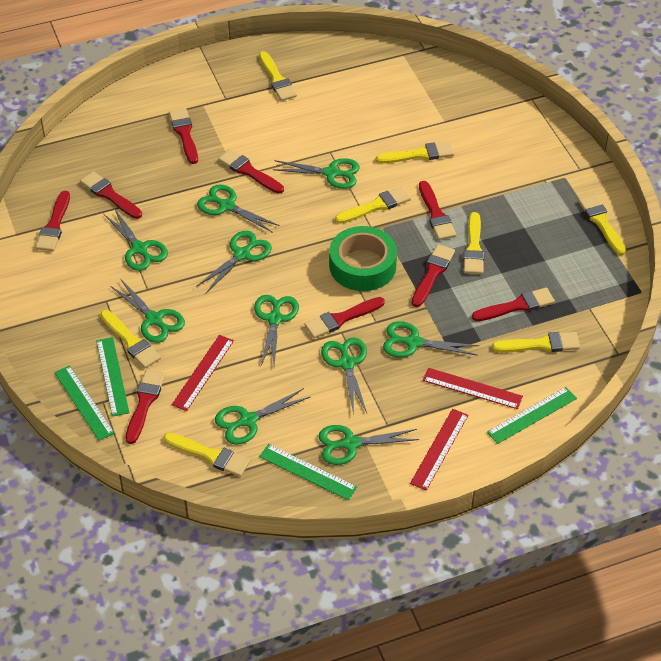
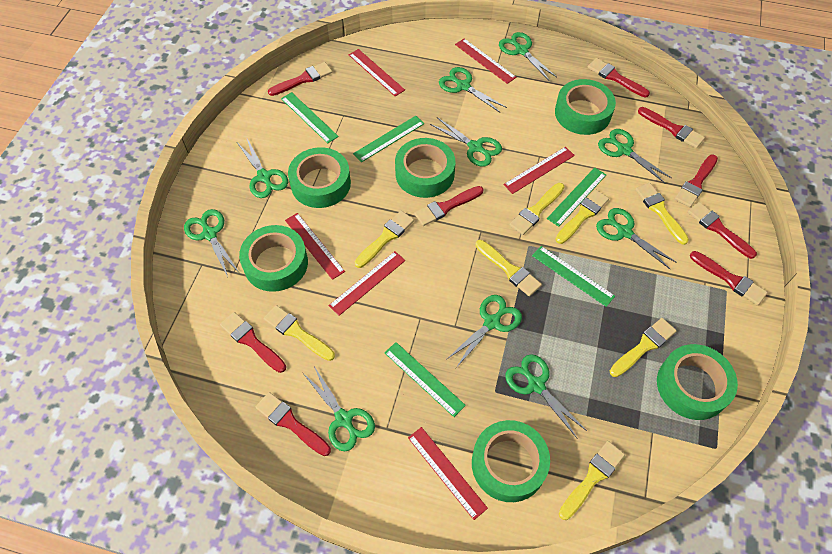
green ruler: 4 -> 5
green tape: 1 -> 6
red ruler: 3 -> 6

